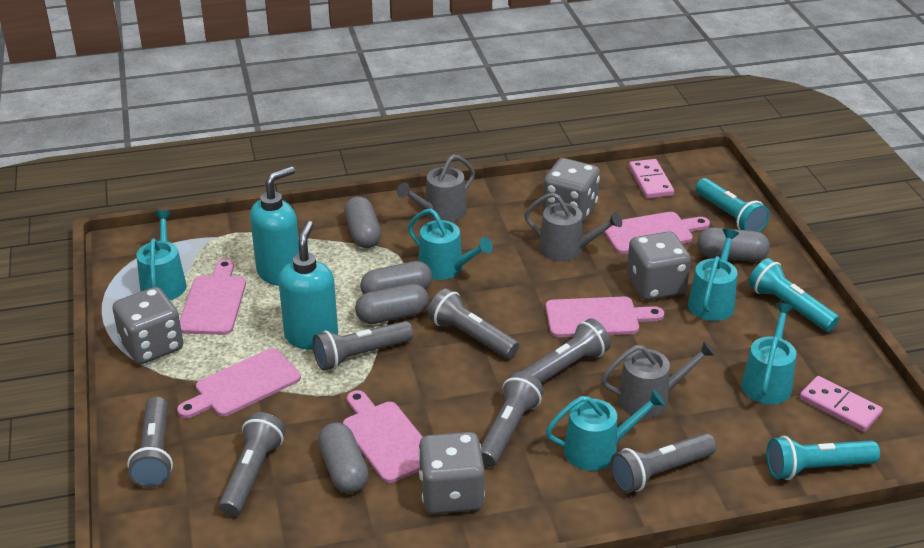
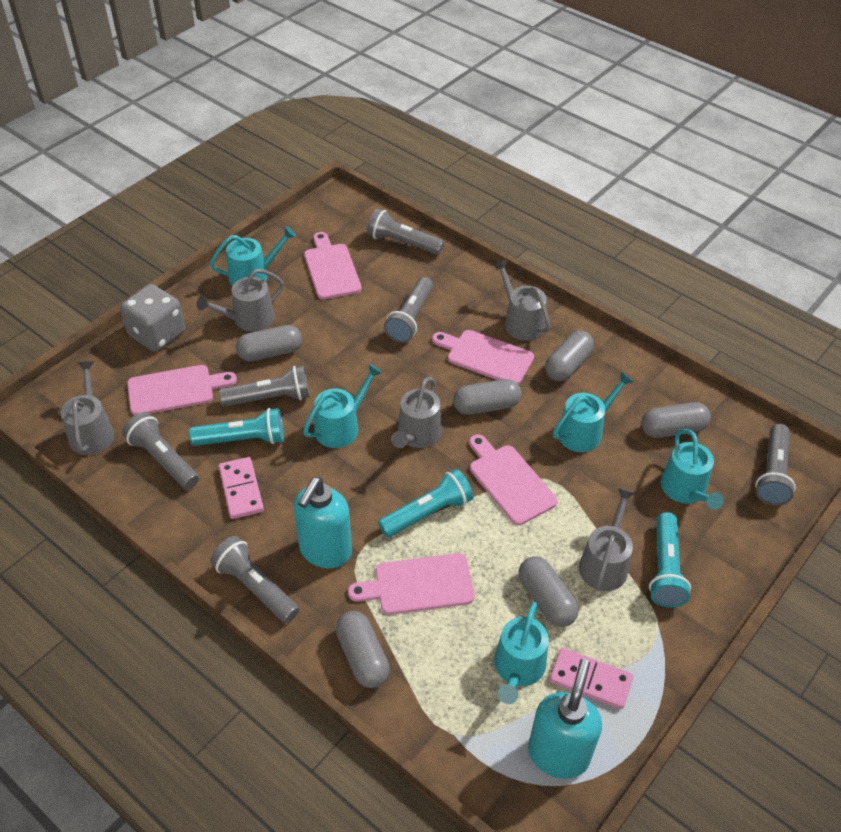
grey capsule: 5 -> 6
grey dice: 4 -> 1
grey flashlight: 7 -> 6
grey watering can: 3 -> 5

